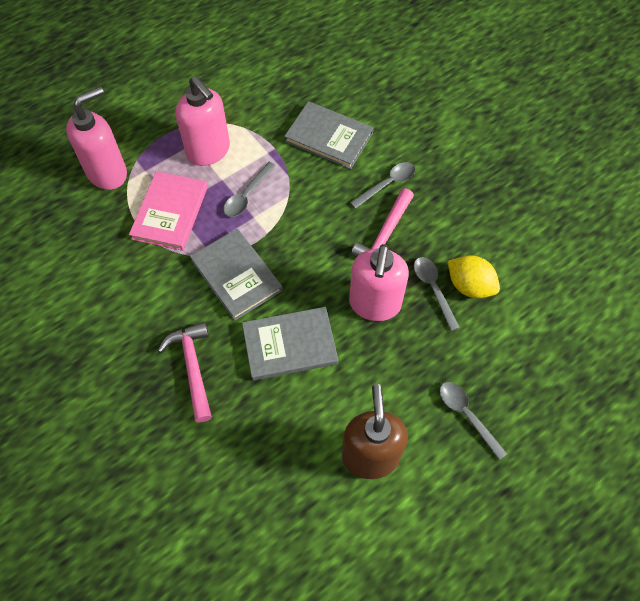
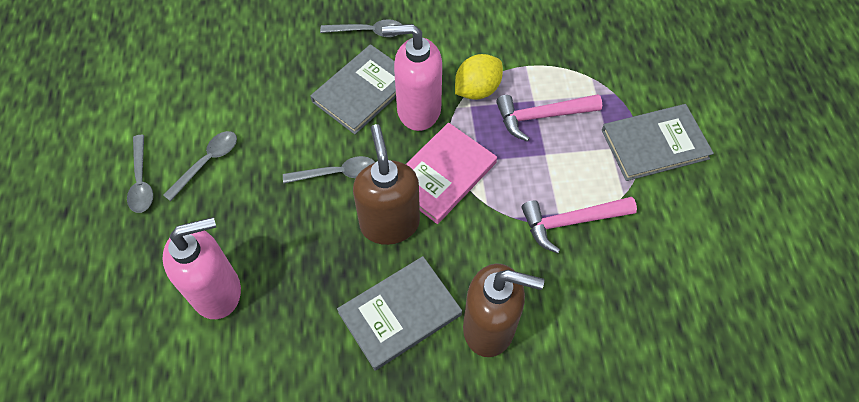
brown soap dispenser: 1 -> 2
pink soap dispenser: 3 -> 2

